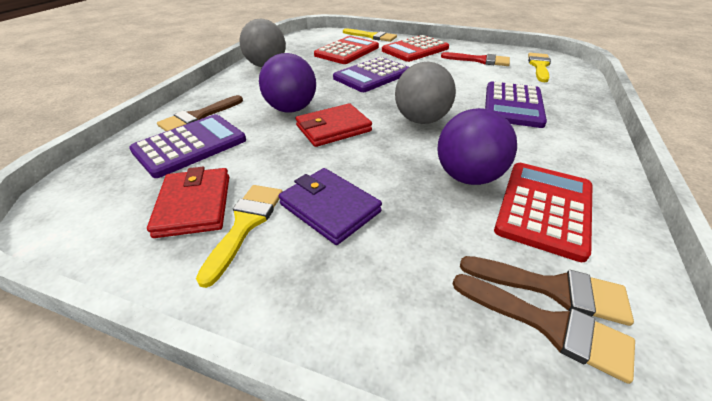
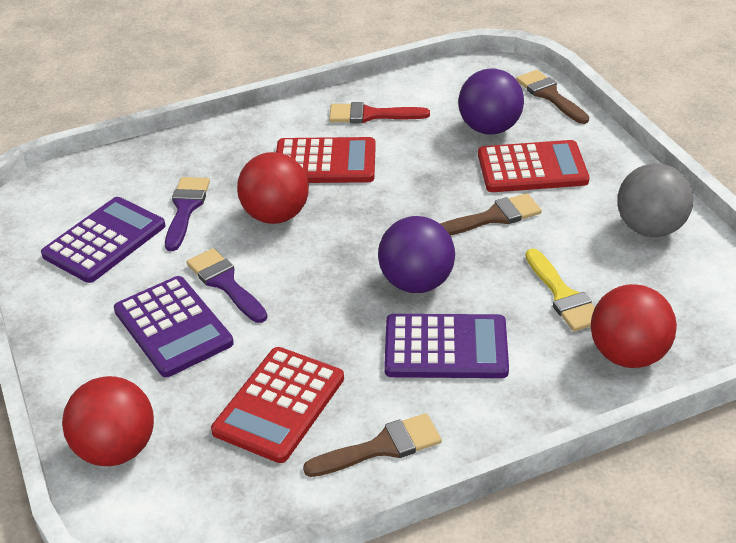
grey ball: 2 -> 1
purple brush: 0 -> 2
purple wallet: 1 -> 0
red ball: 0 -> 3
red wallet: 2 -> 0
yellow brush: 3 -> 1

